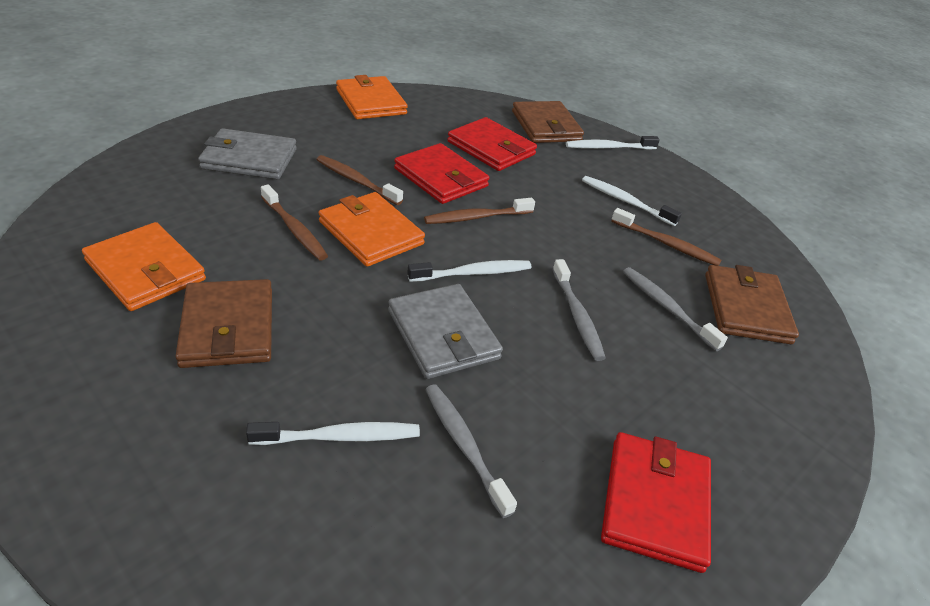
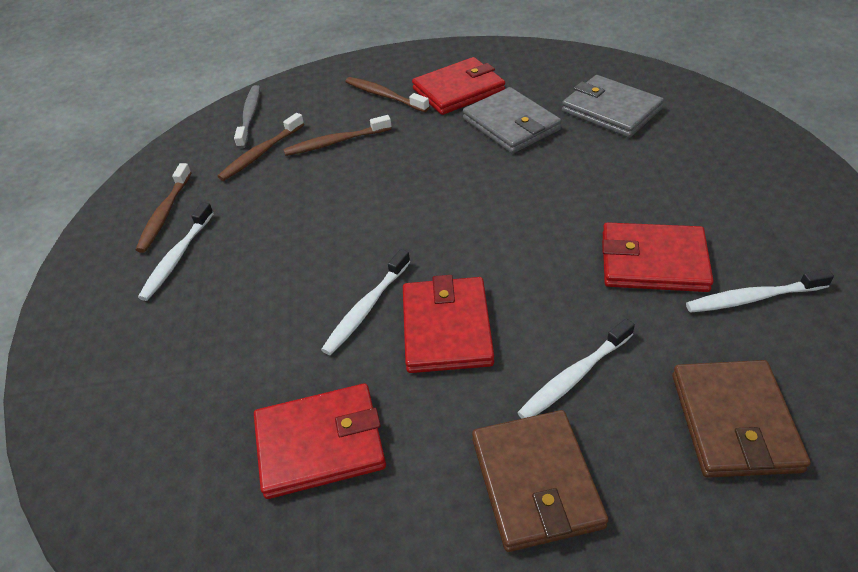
brown wallet: 3 -> 2
grey toothbrush: 3 -> 1
orange wallet: 3 -> 0
red wallet: 3 -> 4

